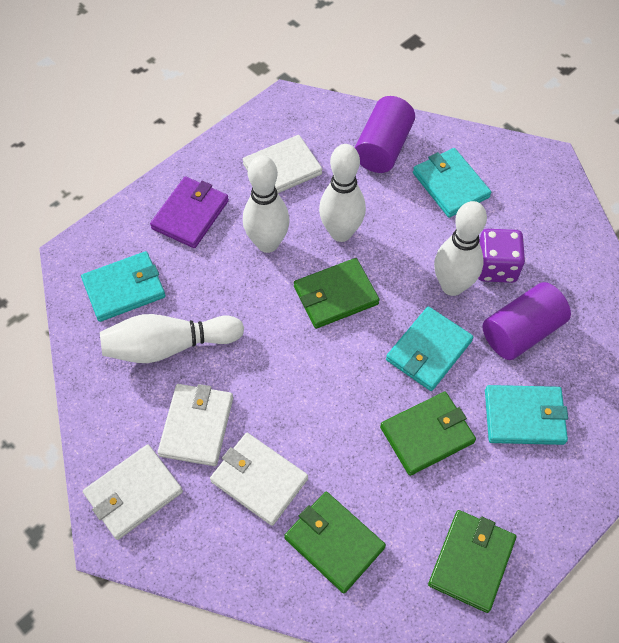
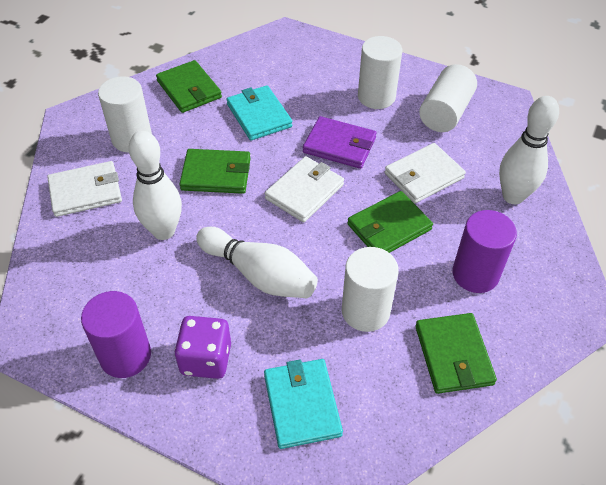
turquoise wallet: 4 -> 2
white bowling pin: 4 -> 3
white cylinder: 0 -> 4
white wallet: 4 -> 3

